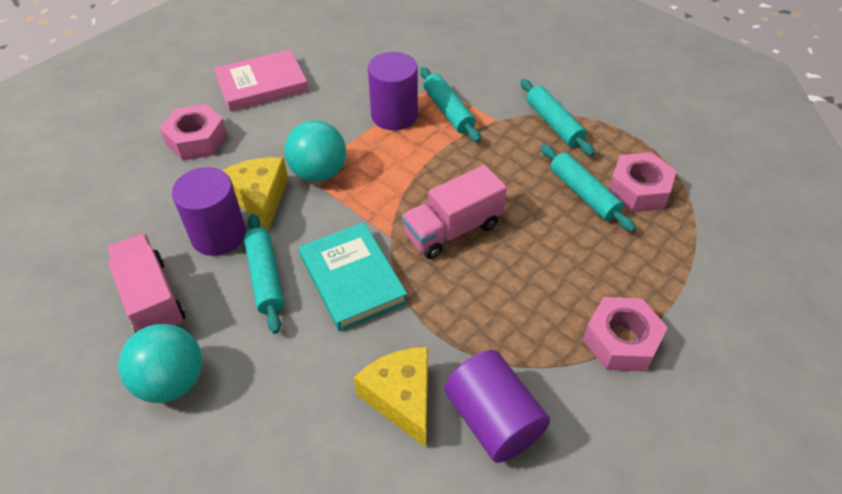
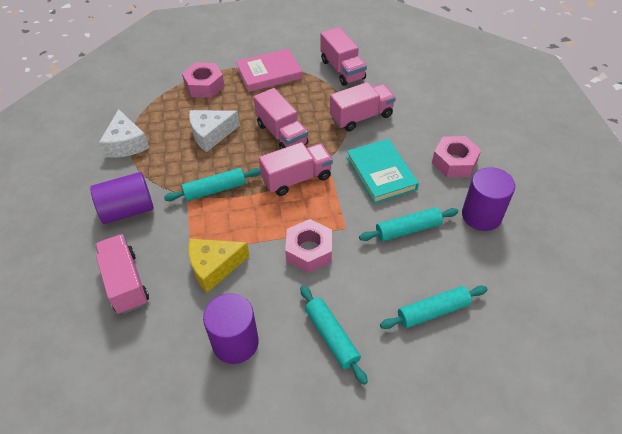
pink truck: 2 -> 5
turquoise ball: 2 -> 0
white cheese: 0 -> 2
yellow cheese: 2 -> 1

